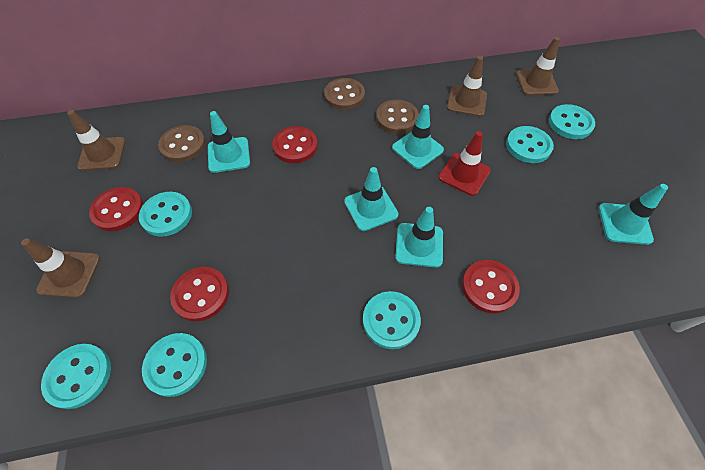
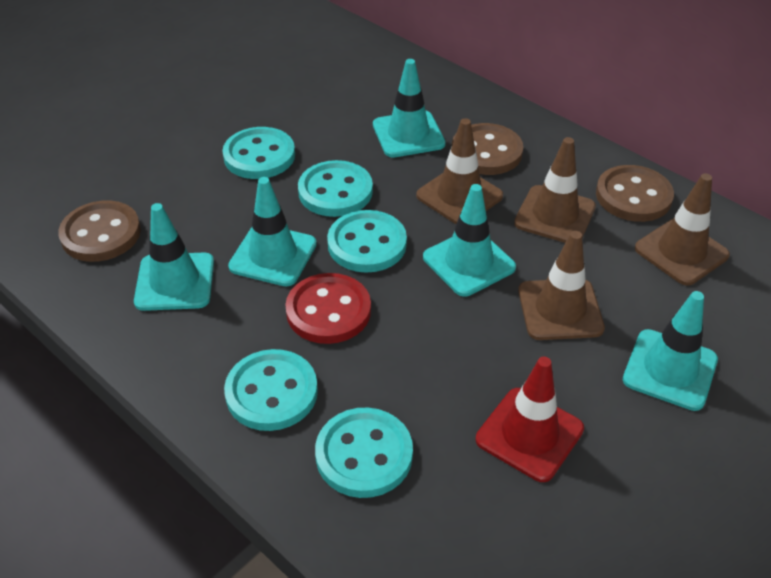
red button: 4 -> 1
turquoise button: 6 -> 5

